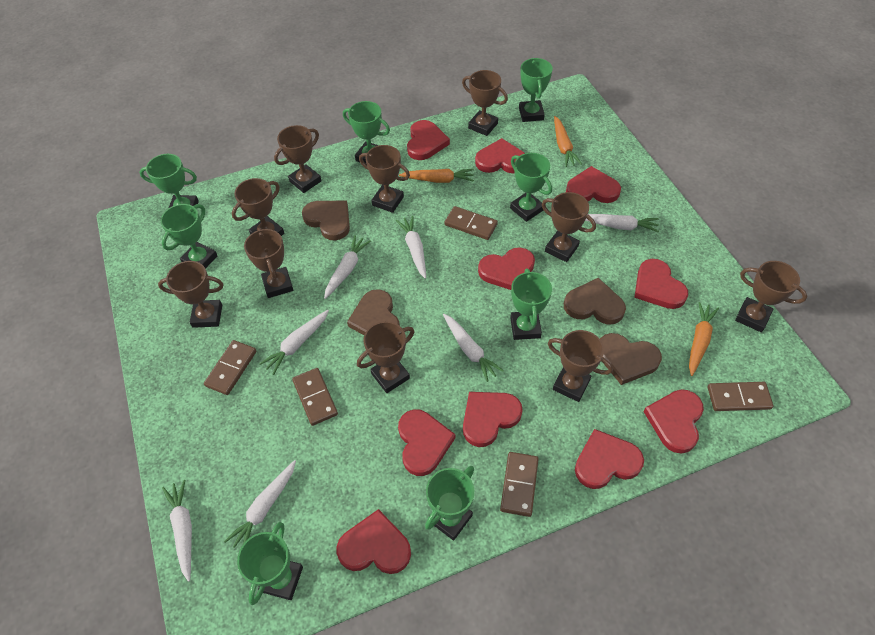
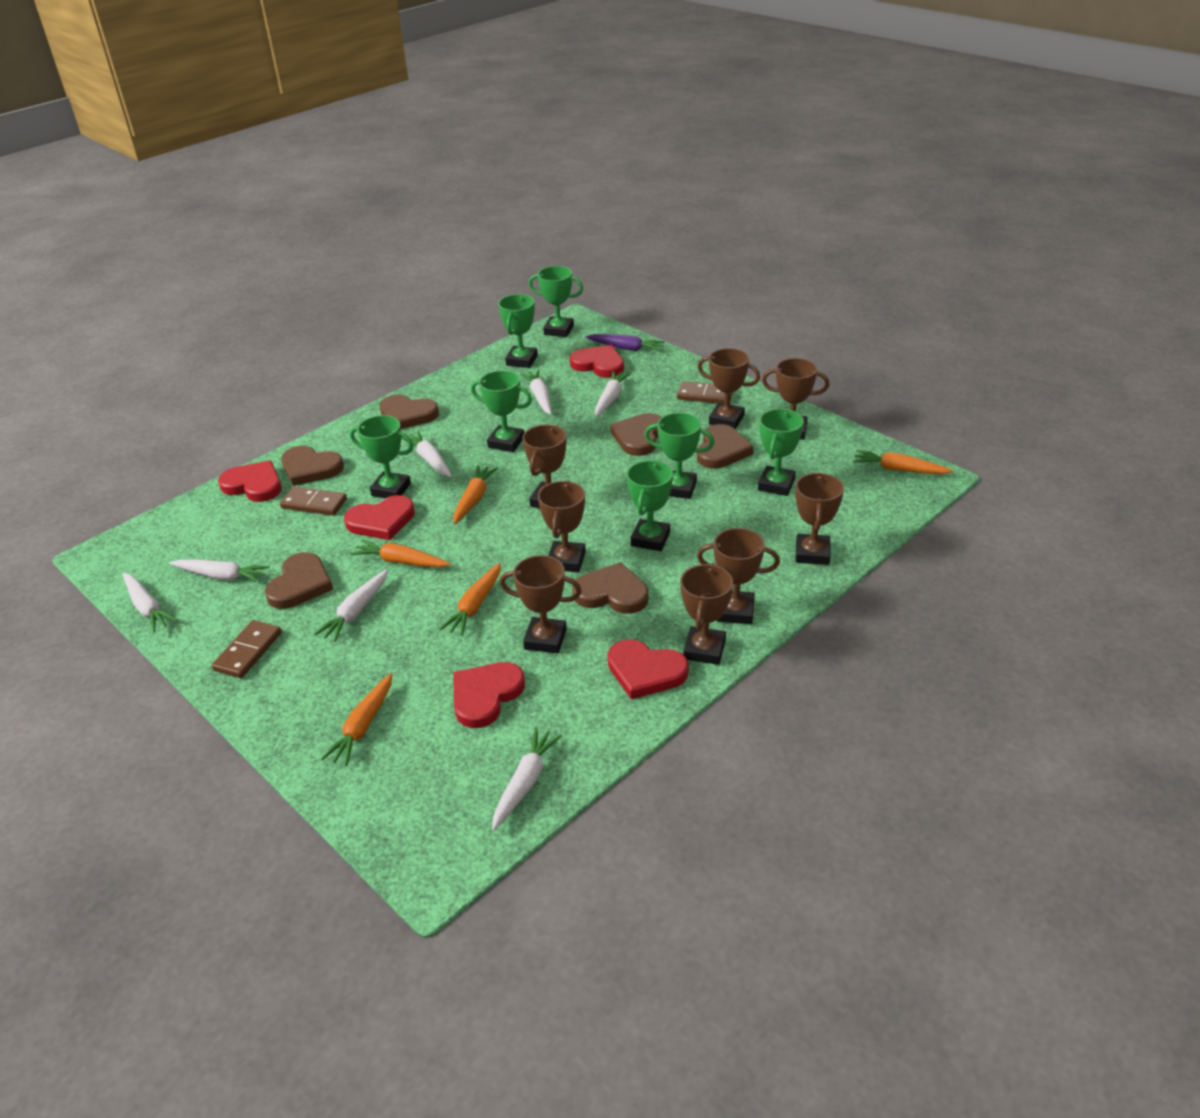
brown domino: 5 -> 3
brown heart: 4 -> 6
brown trophy: 10 -> 8
green trophy: 8 -> 7
orange carrot: 3 -> 5
purple carrot: 0 -> 1
red heart: 10 -> 5

